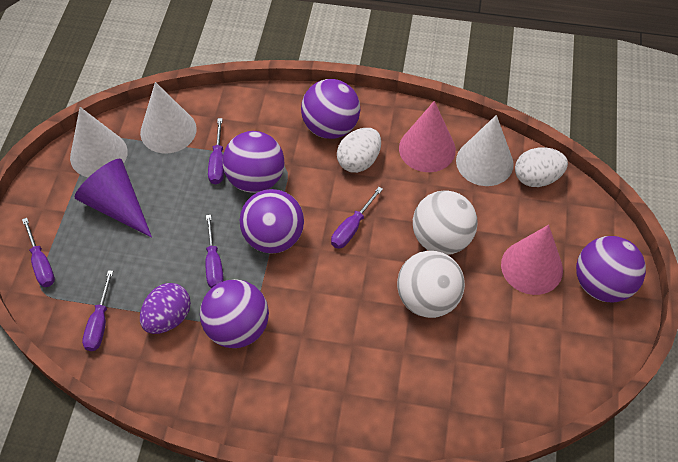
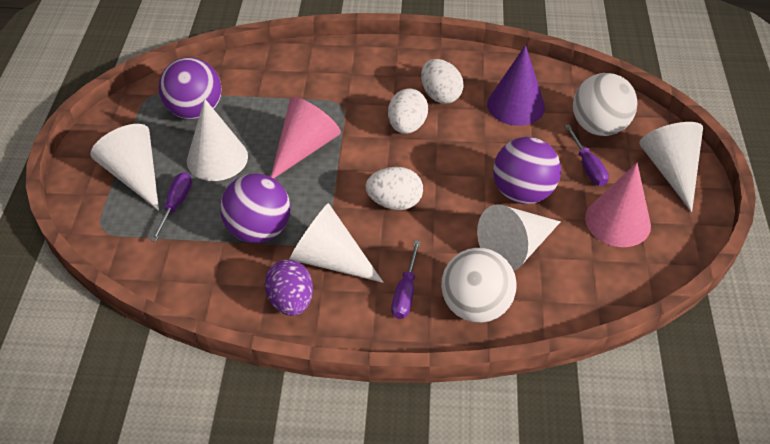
purple ball: 5 -> 3
purple screwdriver: 5 -> 3
white cone: 3 -> 5
white egg: 2 -> 3

